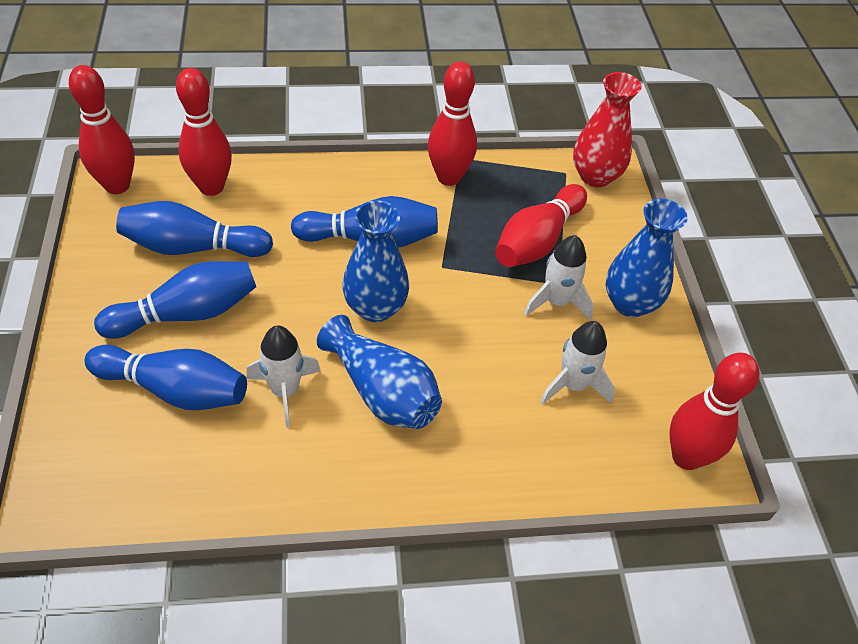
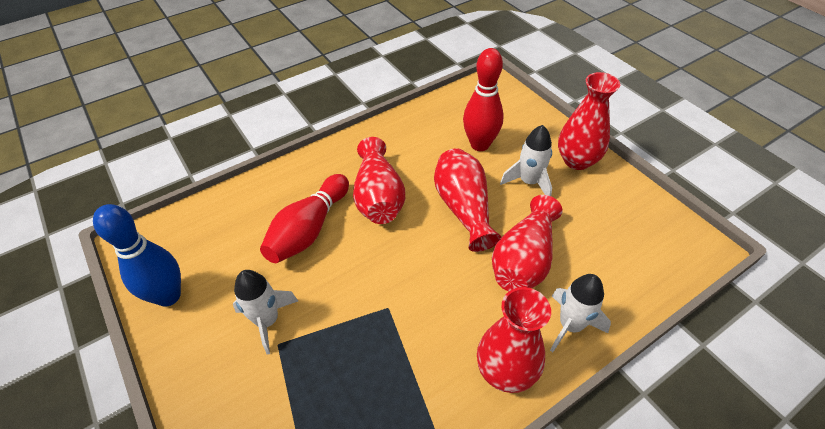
blue bowling pin: 4 -> 1
blue vase: 3 -> 0
red bowling pin: 5 -> 2
red vase: 1 -> 5

